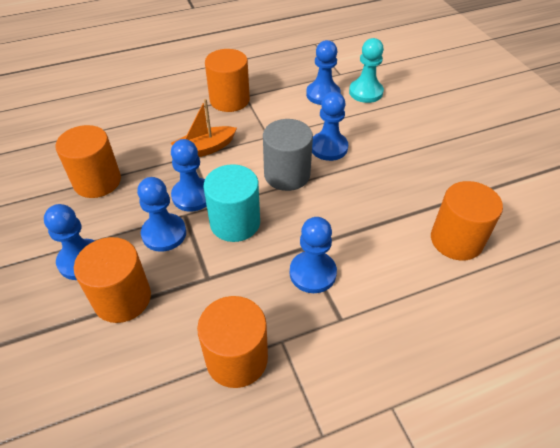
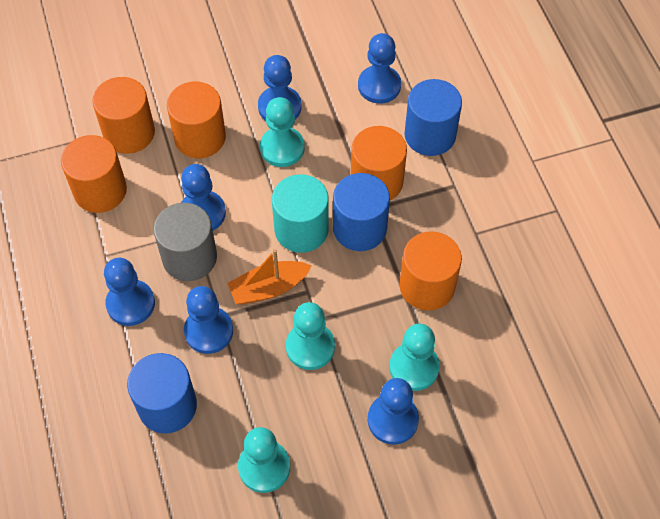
blue cylinder: 0 -> 3
turquoise pawn: 1 -> 4

